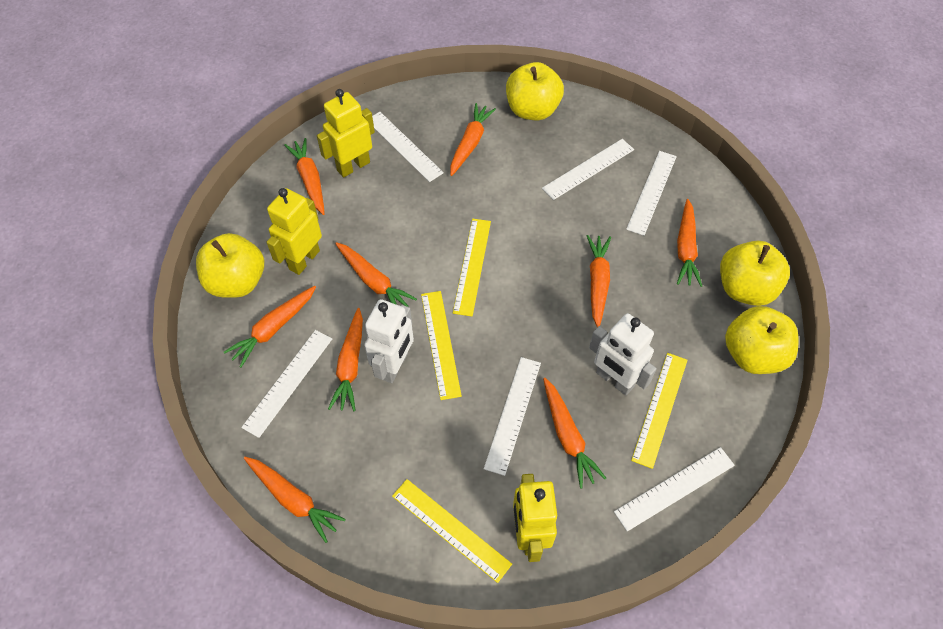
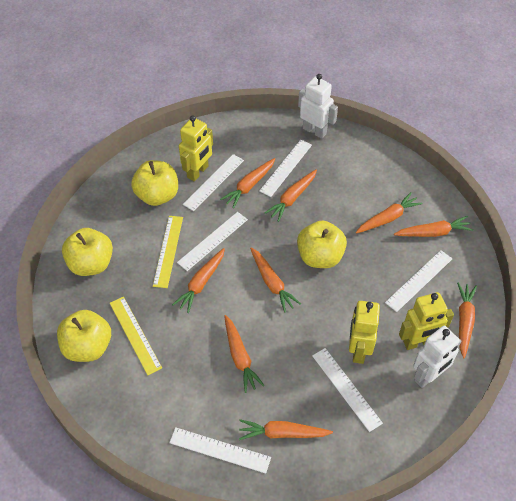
yellow ruler: 4 -> 2

